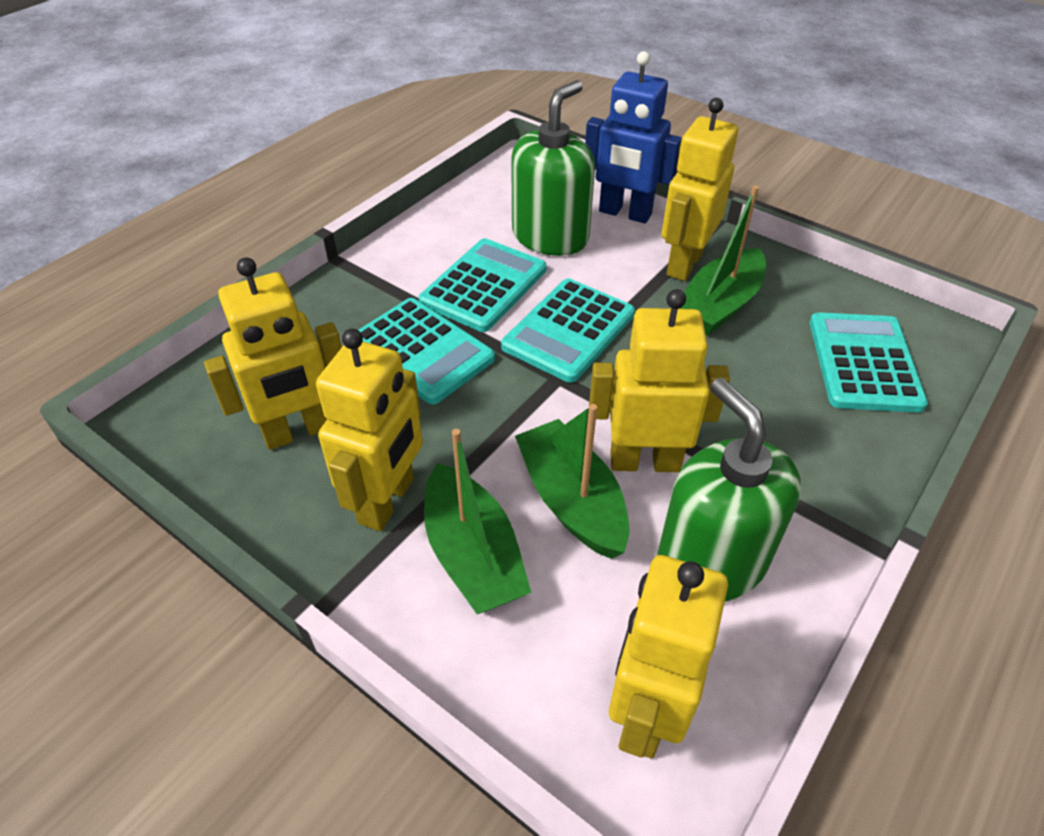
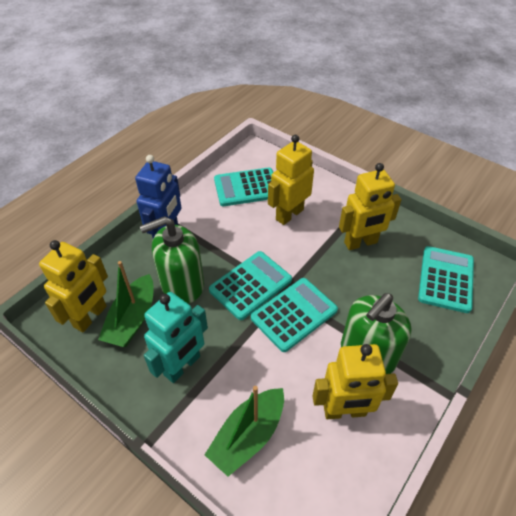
green boat: 3 -> 2
turquoise robot: 0 -> 1
yellow robot: 5 -> 4

